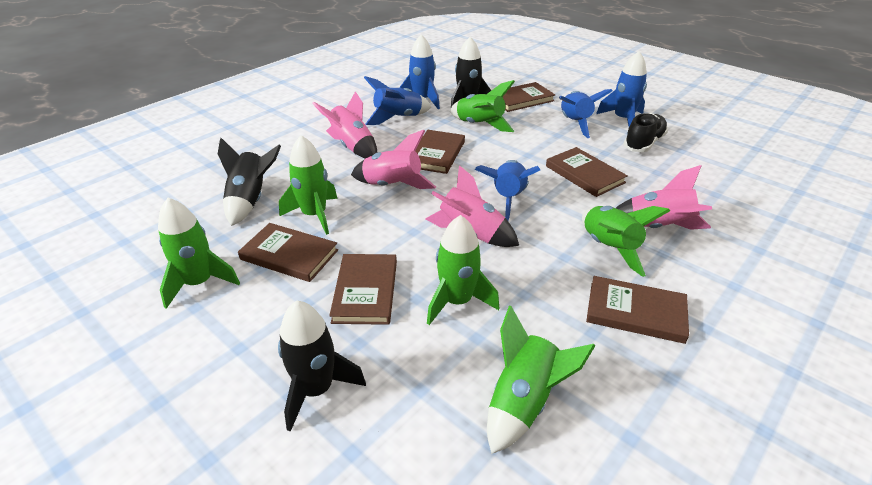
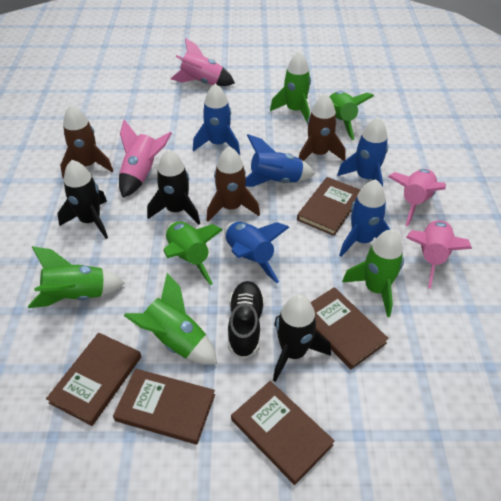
brown book: 6 -> 5
brown rocket: 0 -> 3

